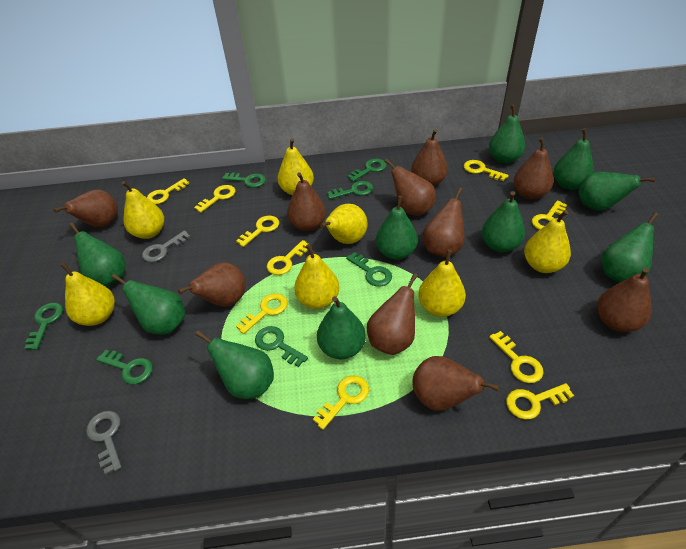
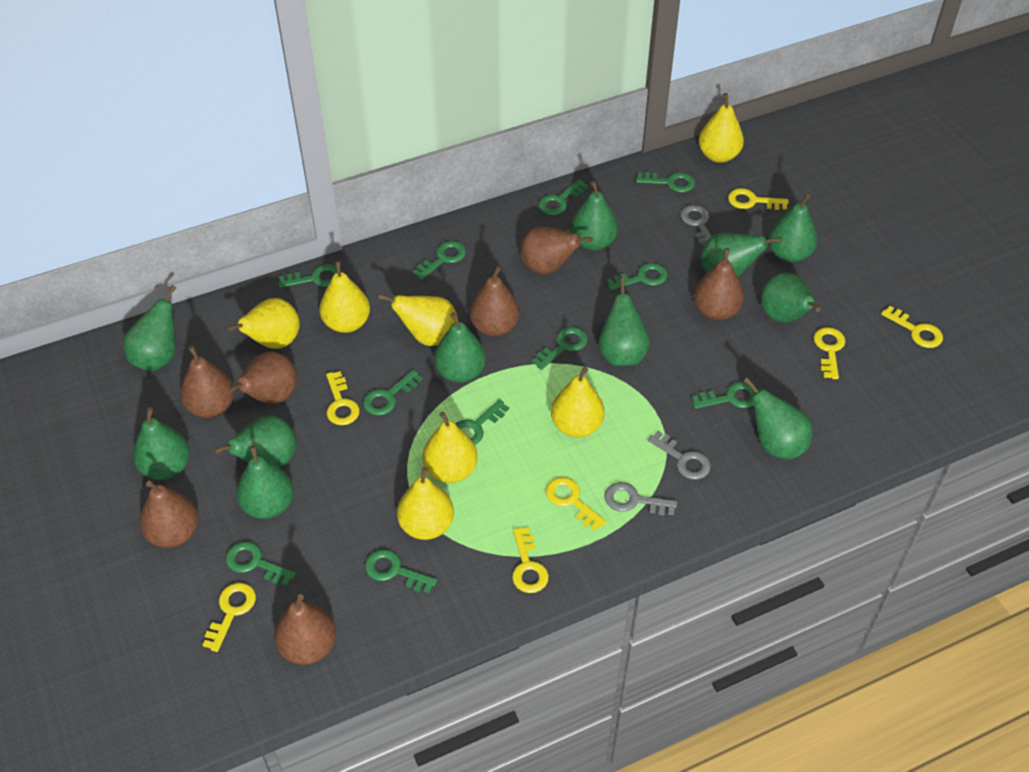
brown pear: 10 -> 7
green key: 7 -> 11
green pear: 10 -> 11
grey key: 2 -> 3
yellow key: 10 -> 7

